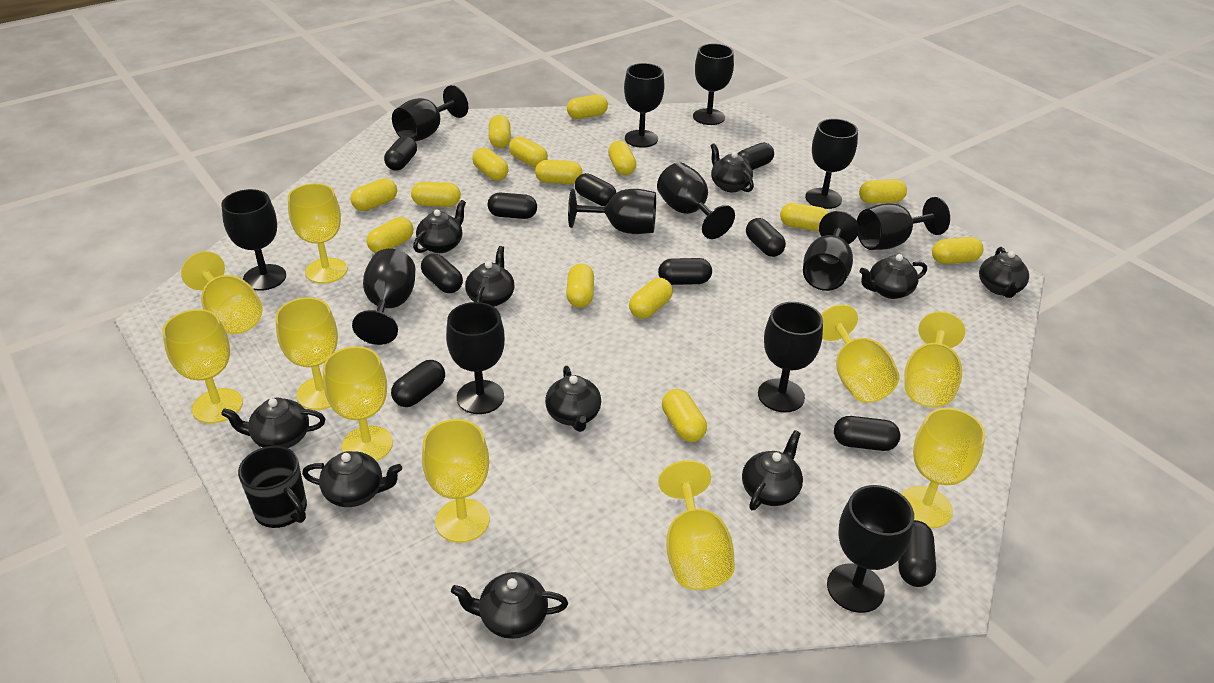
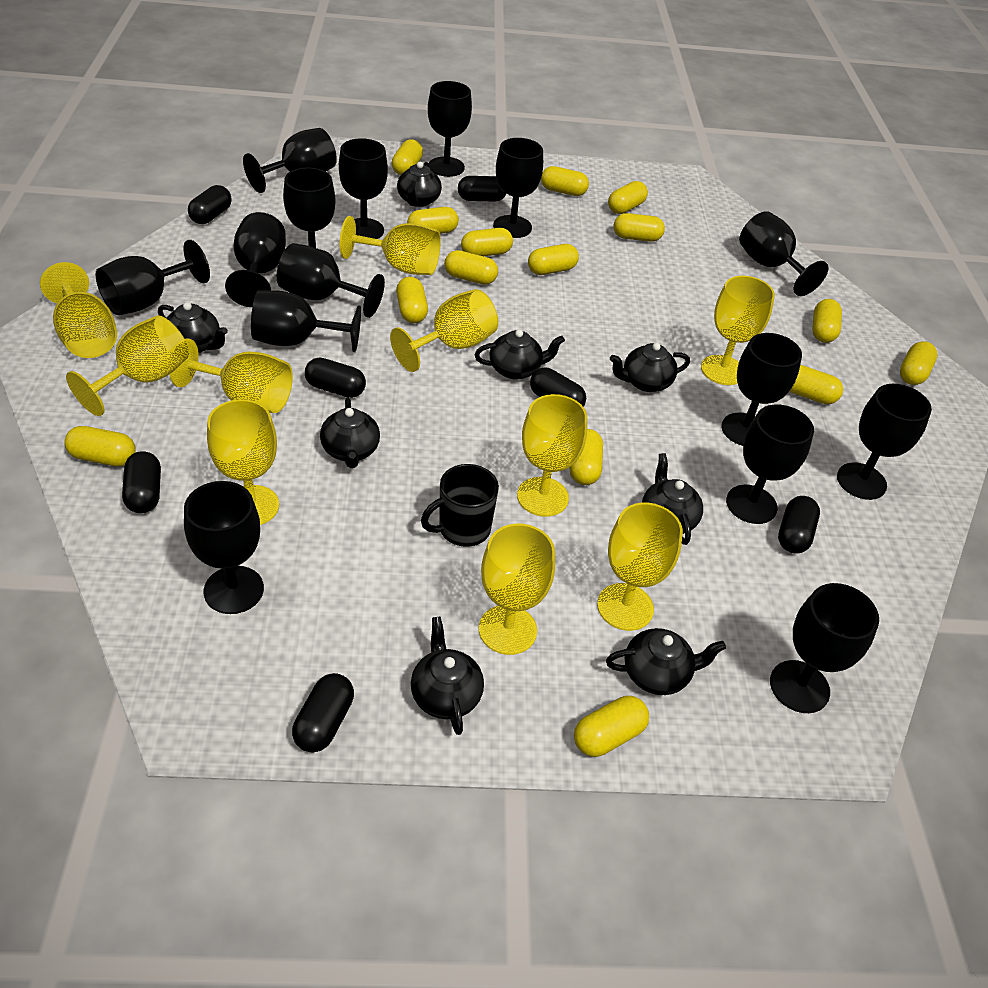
black capsule: 10 -> 7
black goblet: 13 -> 15
black teapot: 10 -> 8

